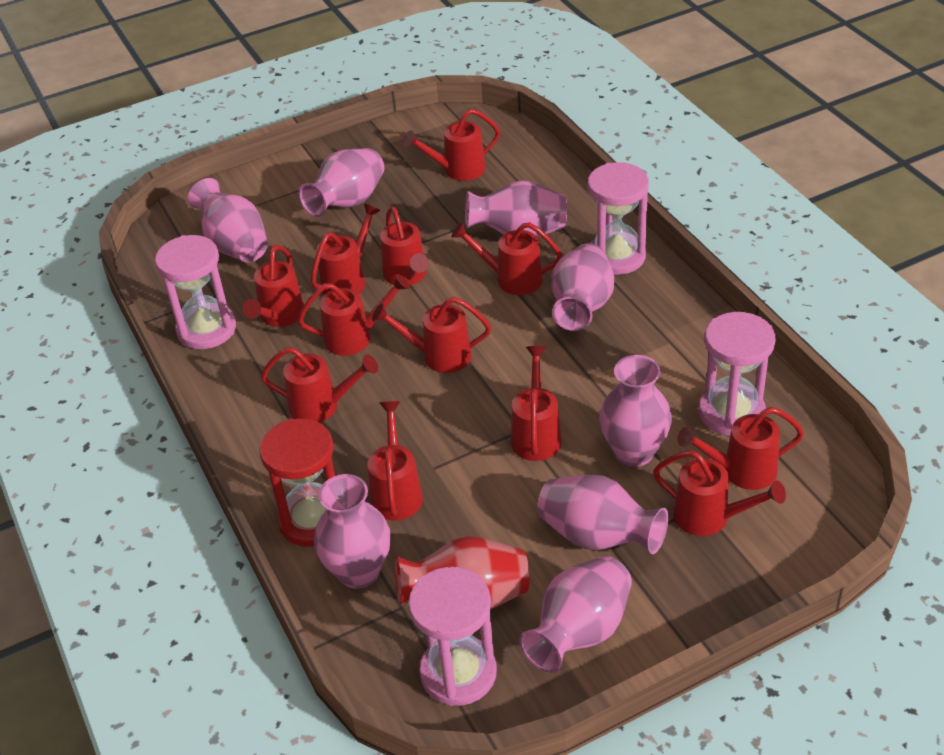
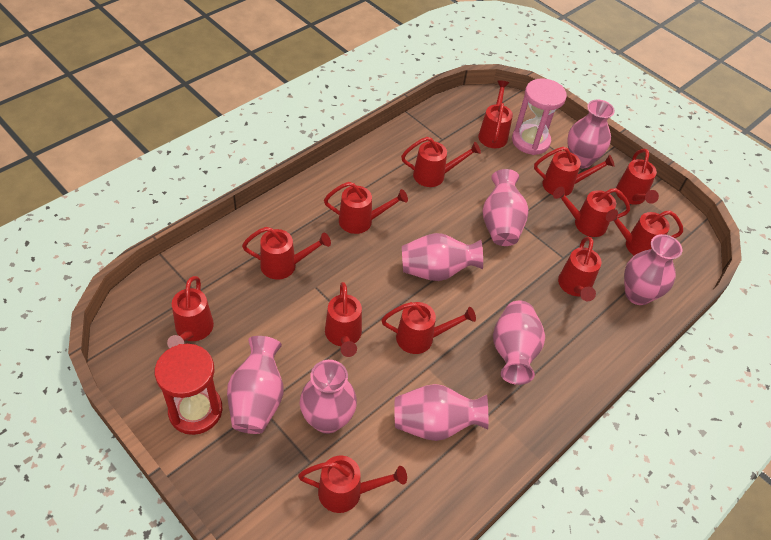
pink hourglass: 4 -> 1
red vase: 1 -> 0
red watering can: 12 -> 13

